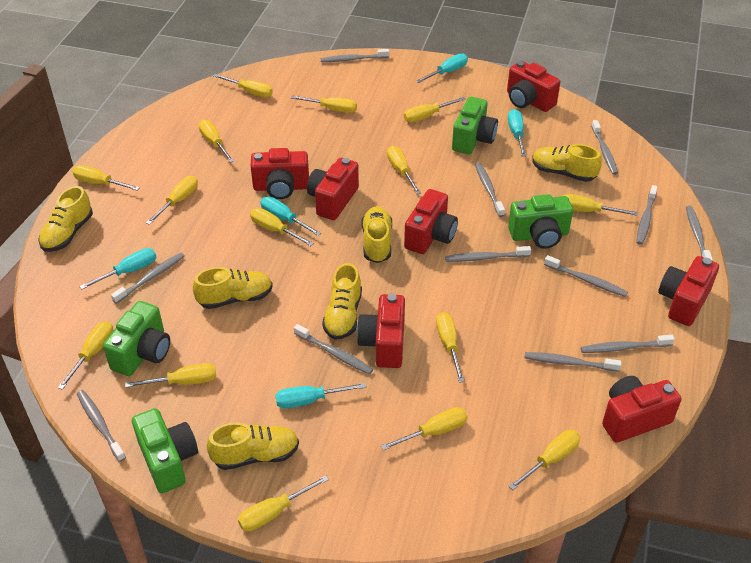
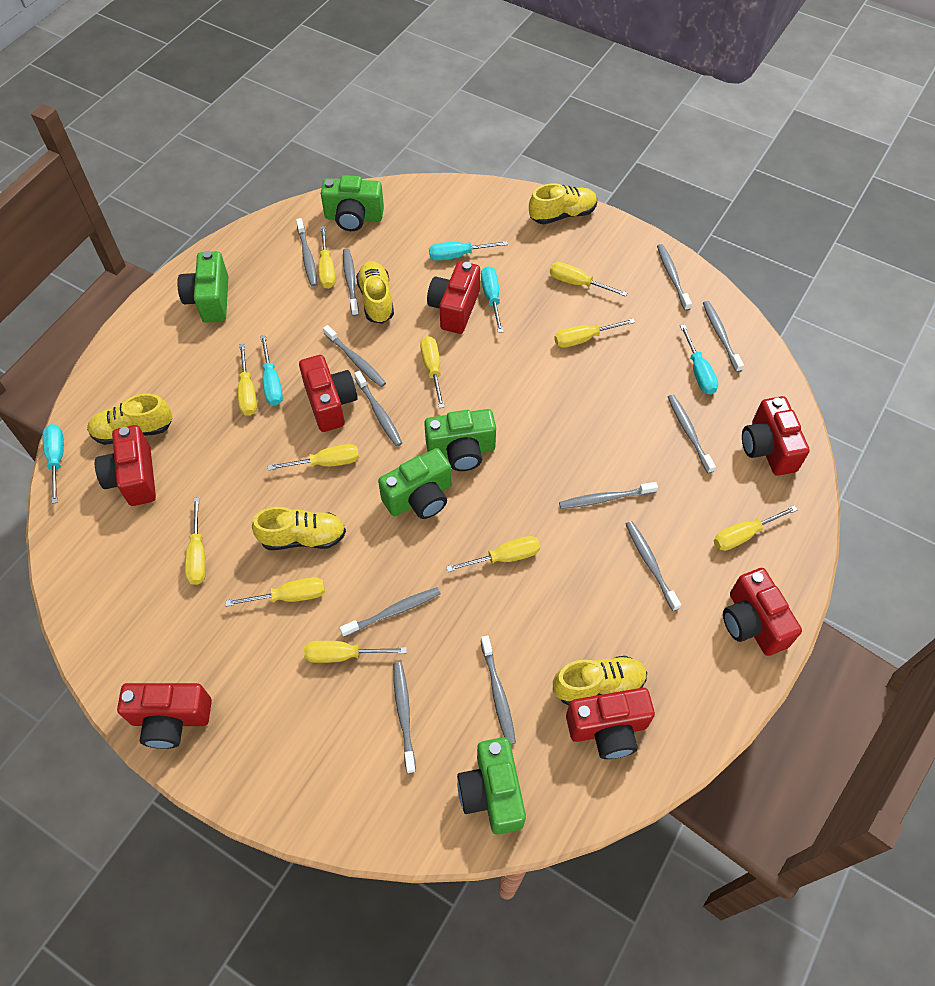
green camera: 4 -> 5
yellow screwdriver: 15 -> 11
yellow shoe: 6 -> 5

